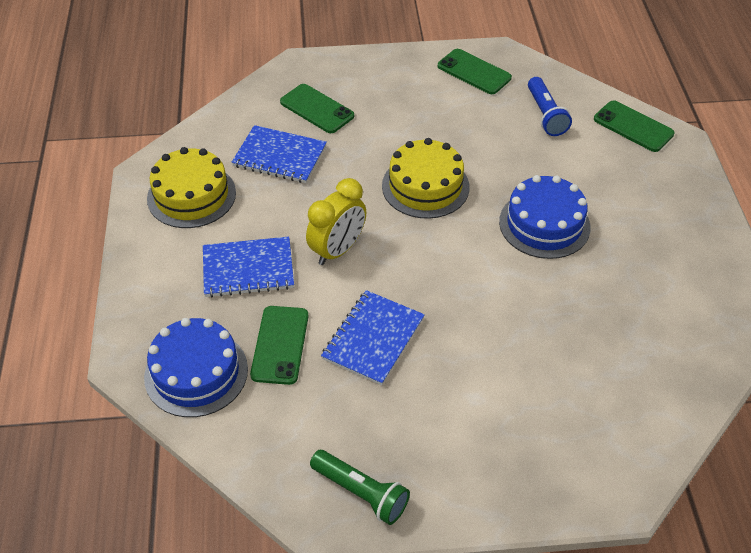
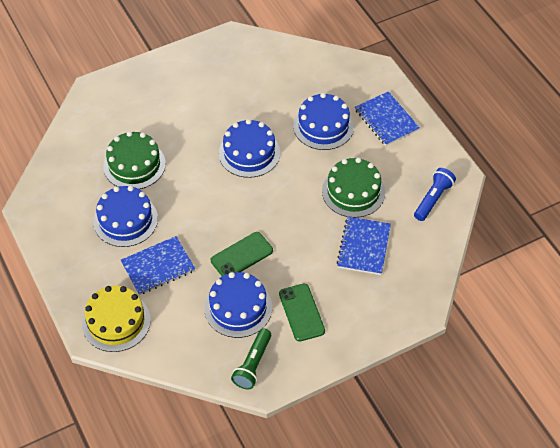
blue cake: 2 -> 4
green cake: 0 -> 2
green phone: 4 -> 2
yellow cake: 2 -> 1
yellow clock: 1 -> 0

